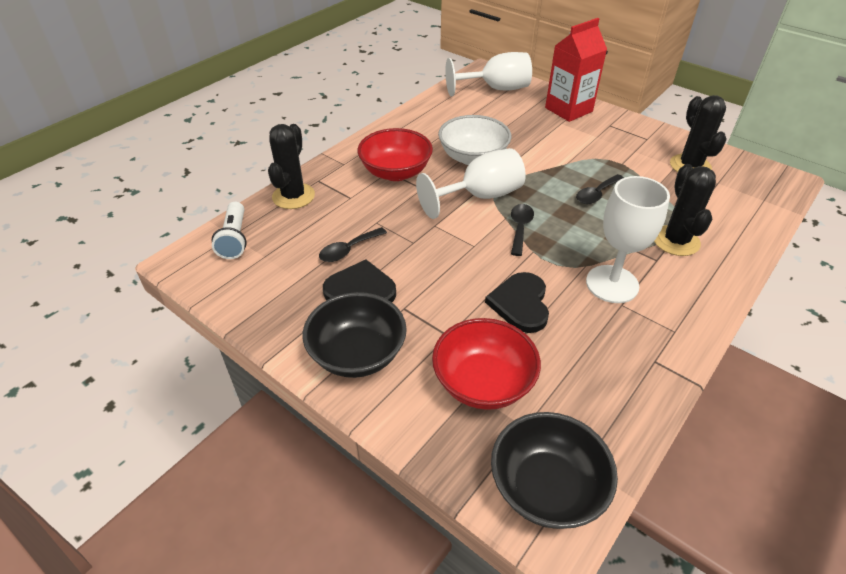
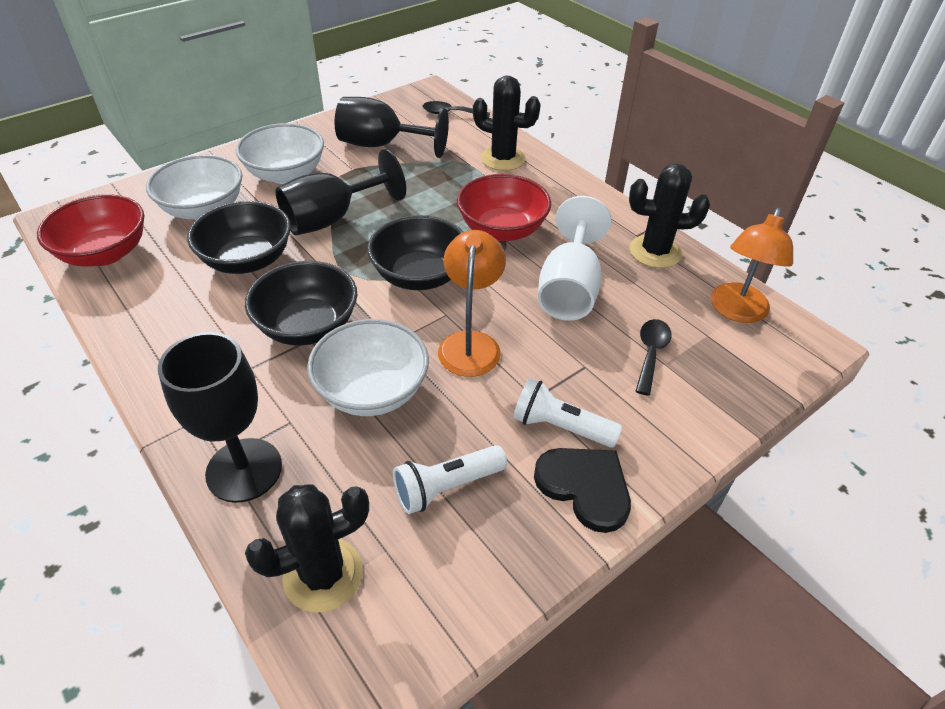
black bowl: 2 -> 3
black goblet: 0 -> 3
black heart: 2 -> 1
black spoon: 3 -> 2
orange lamp: 0 -> 2
red carton: 1 -> 0
white bowl: 1 -> 3
white flashlight: 1 -> 2
white goblet: 3 -> 1

